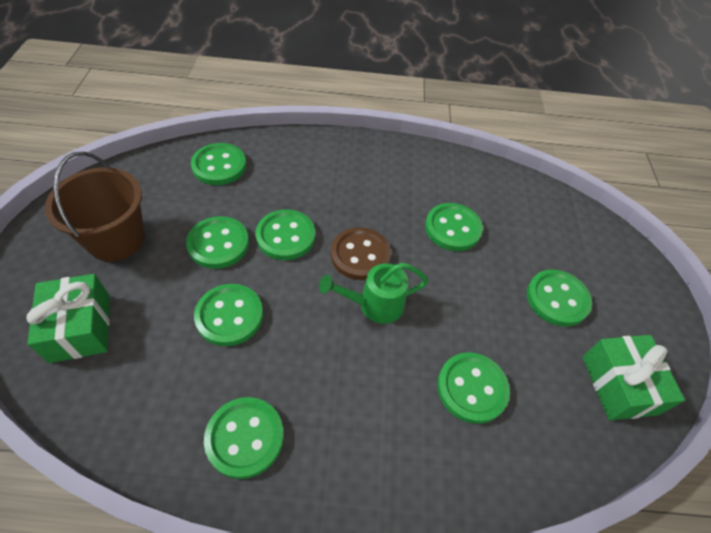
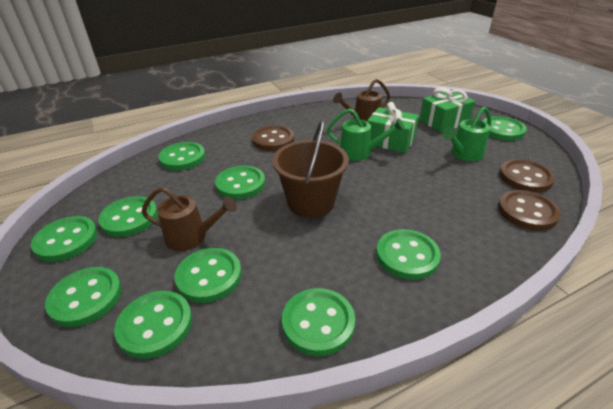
brown button: 1 -> 3
brown watering can: 0 -> 2
green button: 8 -> 10
green watering can: 1 -> 2

